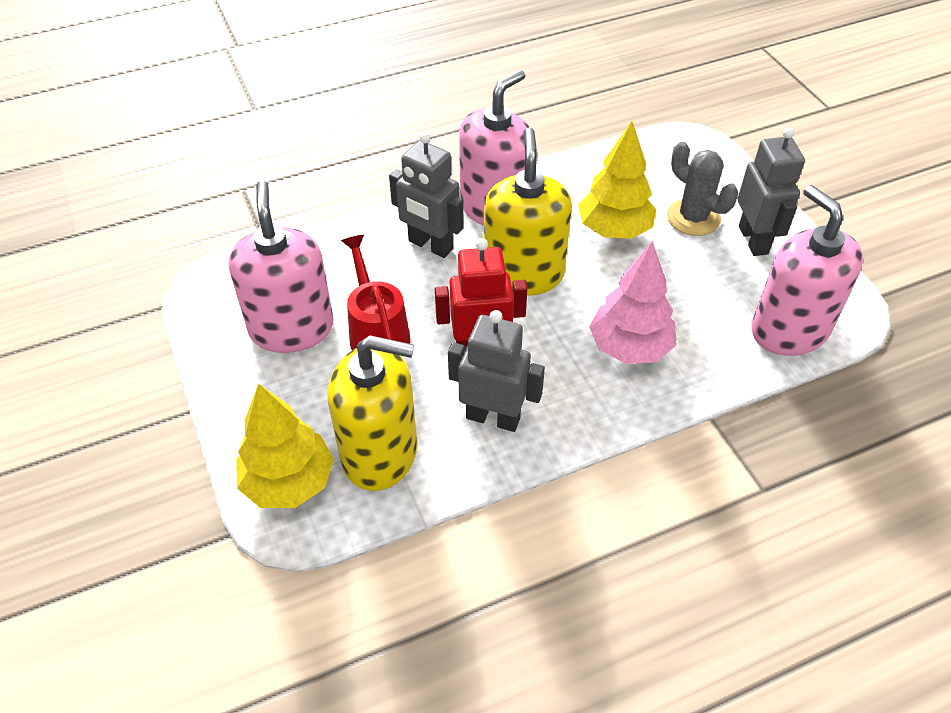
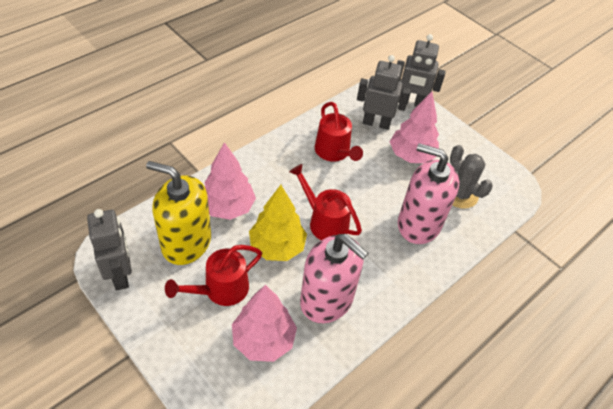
pink soap dispenser: 3 -> 2
pink tree: 1 -> 3
red robot: 1 -> 0
red watering can: 1 -> 3
yellow soap dispenser: 2 -> 1
yellow tree: 2 -> 1

